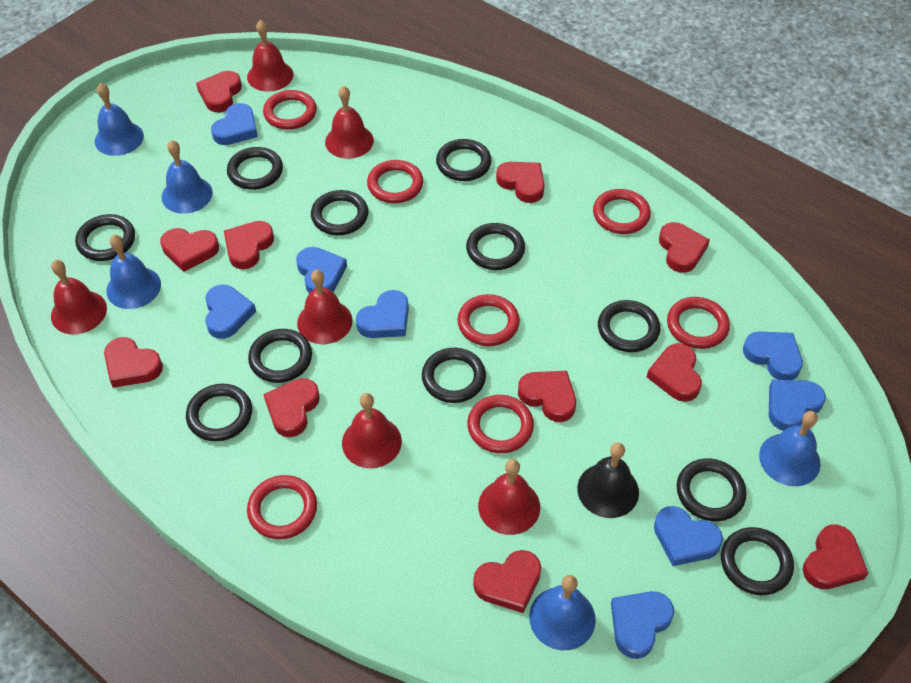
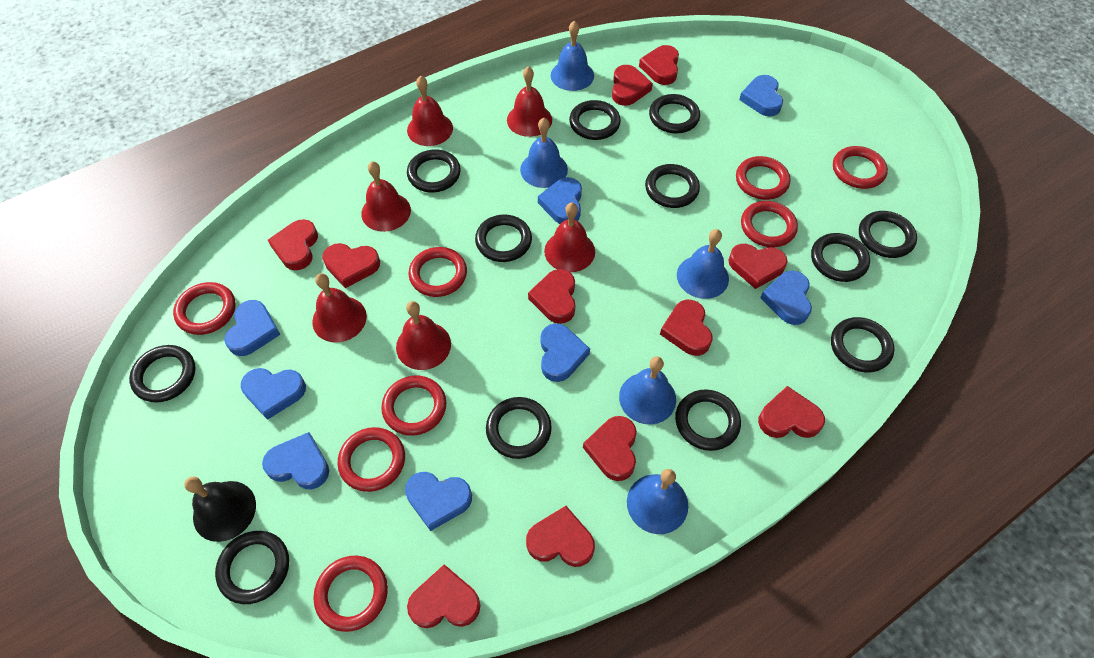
black ring: 11 -> 12
red ring: 7 -> 8

